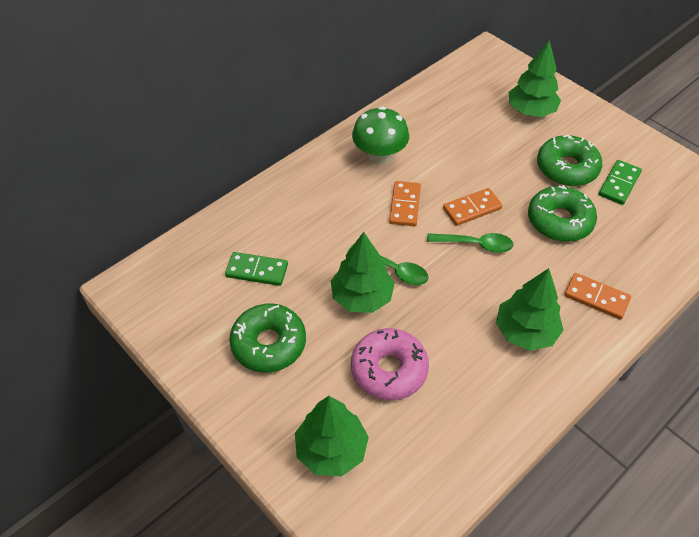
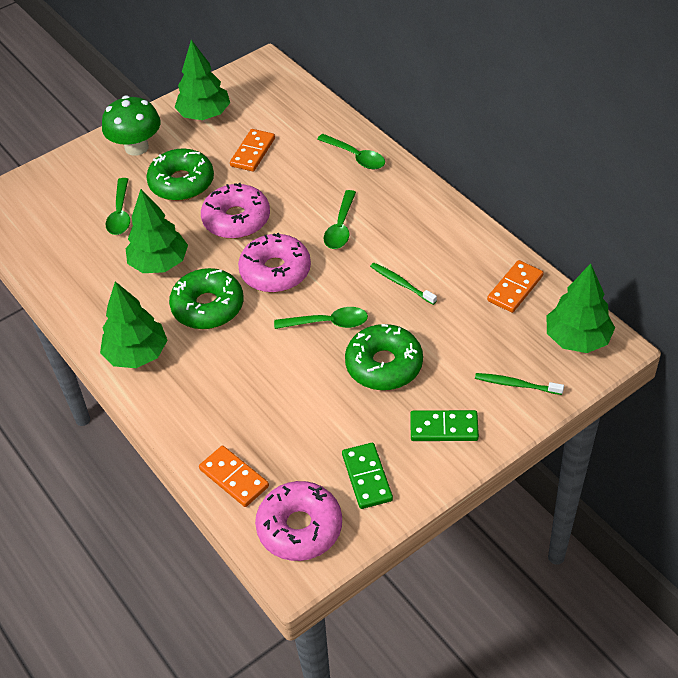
green spoon: 2 -> 4
green toothbrush: 0 -> 2
pink donut: 1 -> 3

